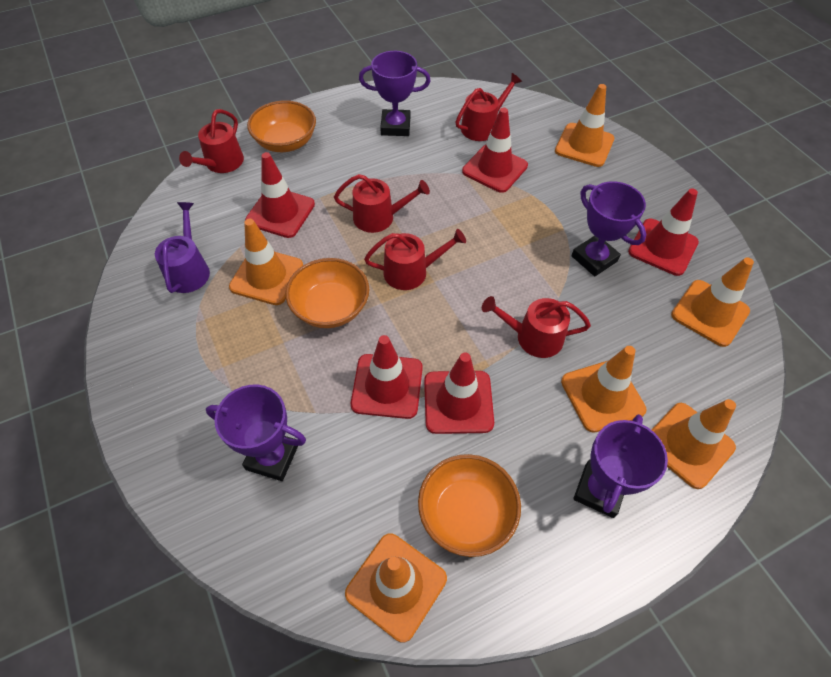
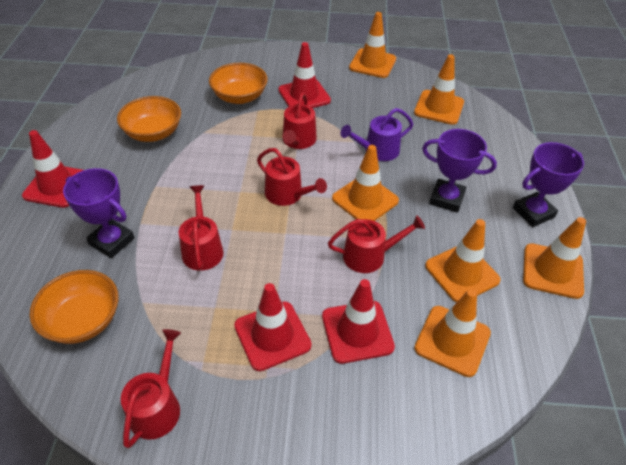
purple trophy: 4 -> 3
red traffic cone: 5 -> 4

